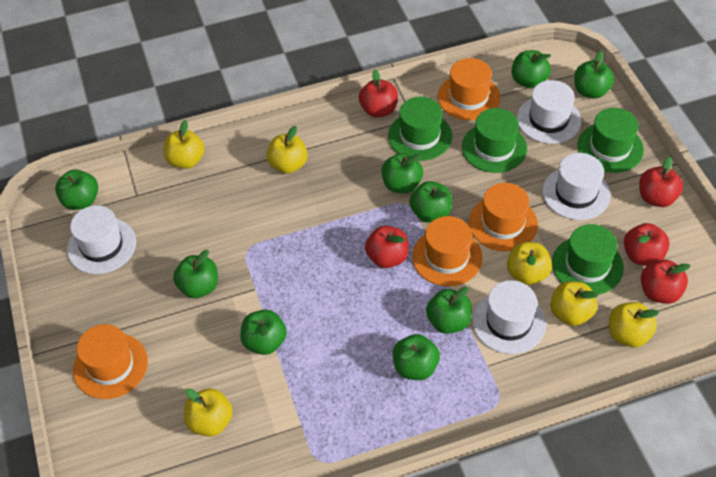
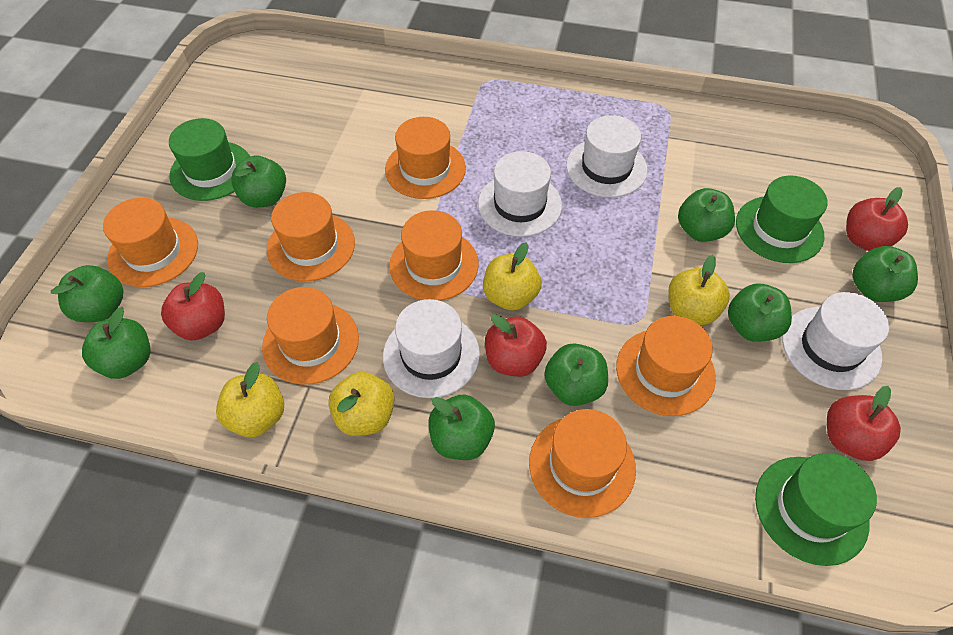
green apple: 9 -> 8
green hat: 4 -> 3
orange hat: 4 -> 7
red apple: 5 -> 4
yellow apple: 6 -> 4

